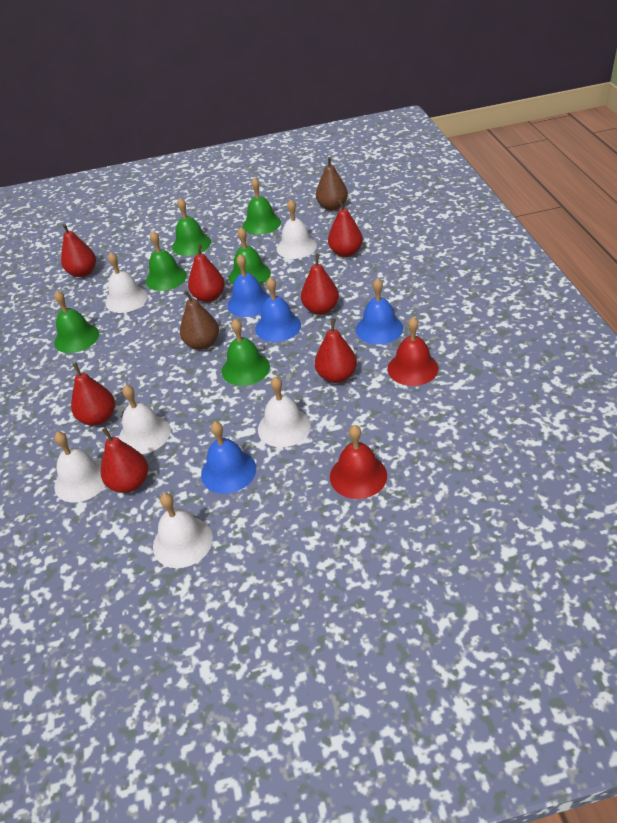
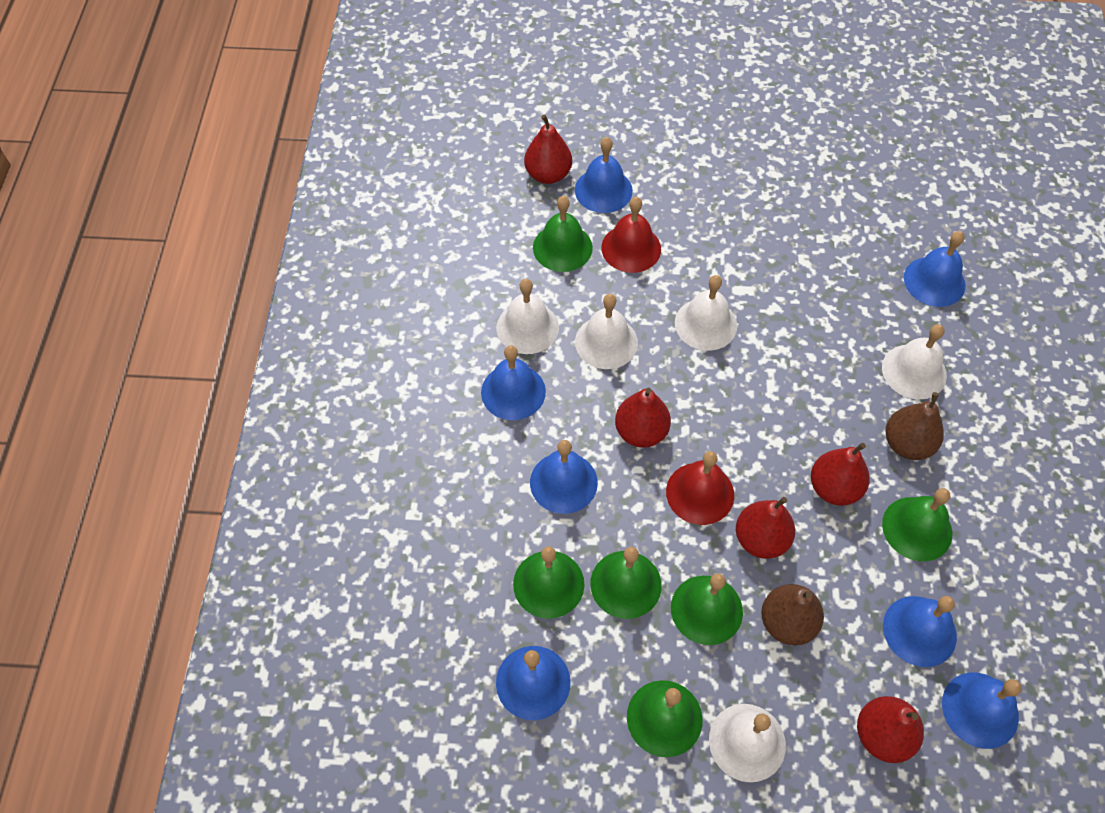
blue bell: 4 -> 7
red pear: 7 -> 5
white bell: 6 -> 5

